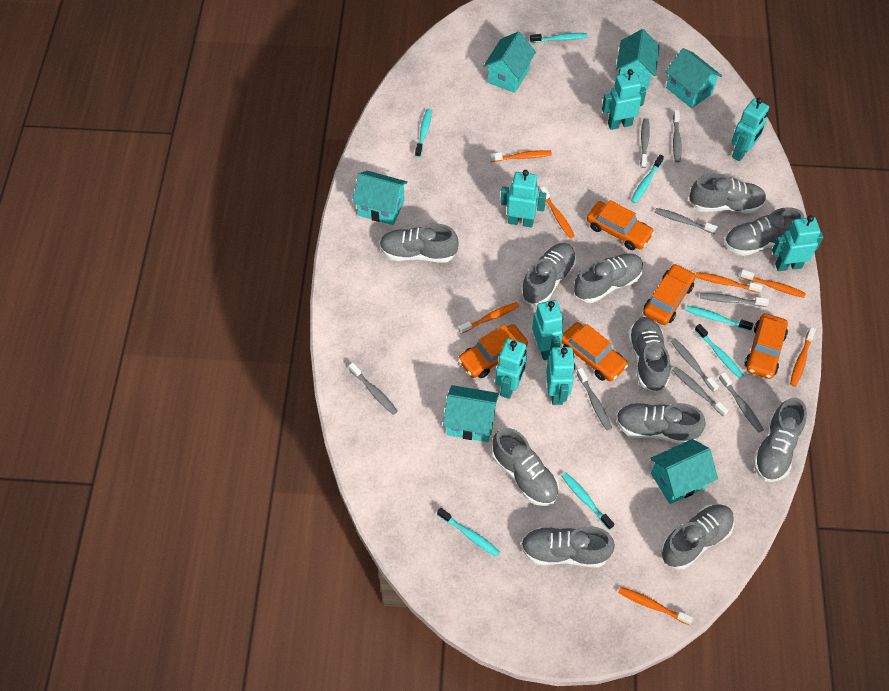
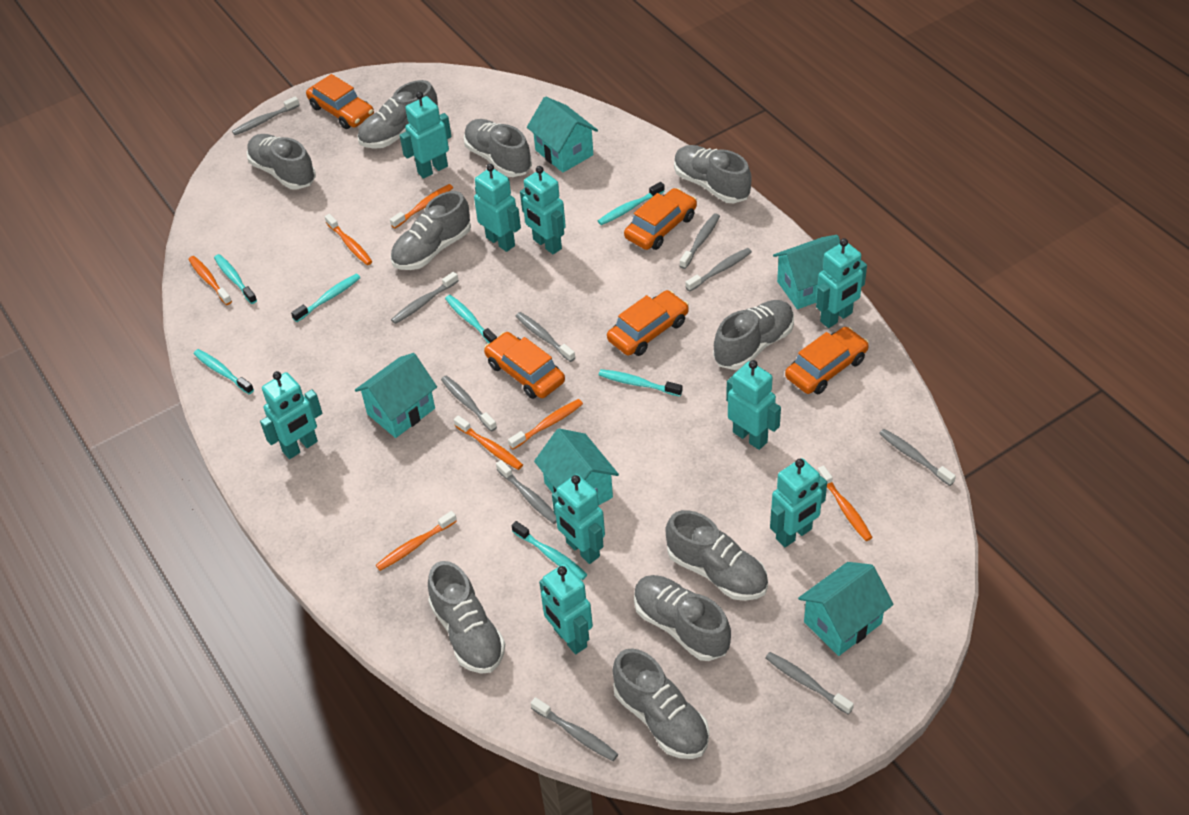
grey shoe: 11 -> 10
grey toothbrush: 9 -> 10
turquoise house: 6 -> 5
turquoise robot: 7 -> 9

